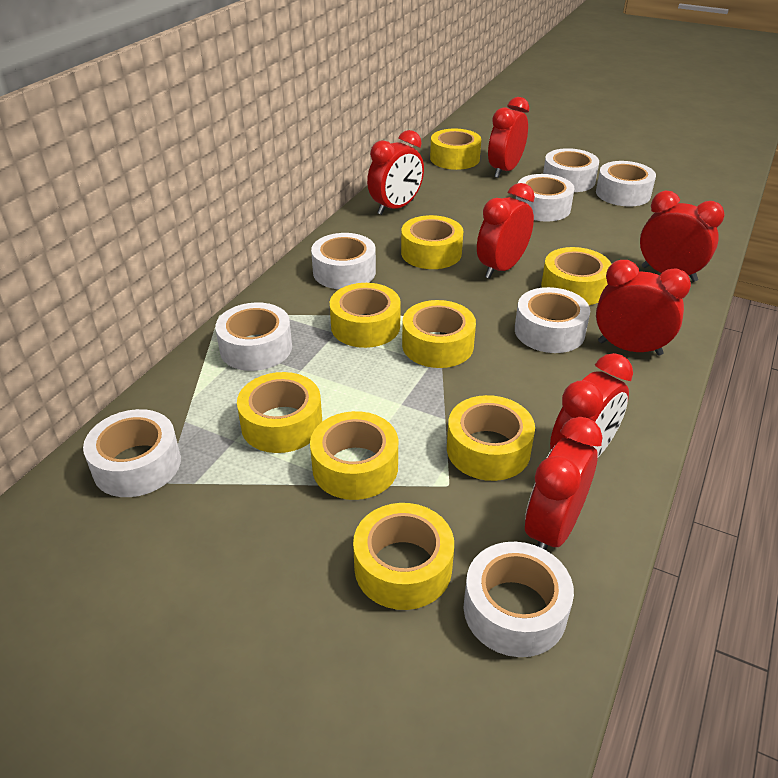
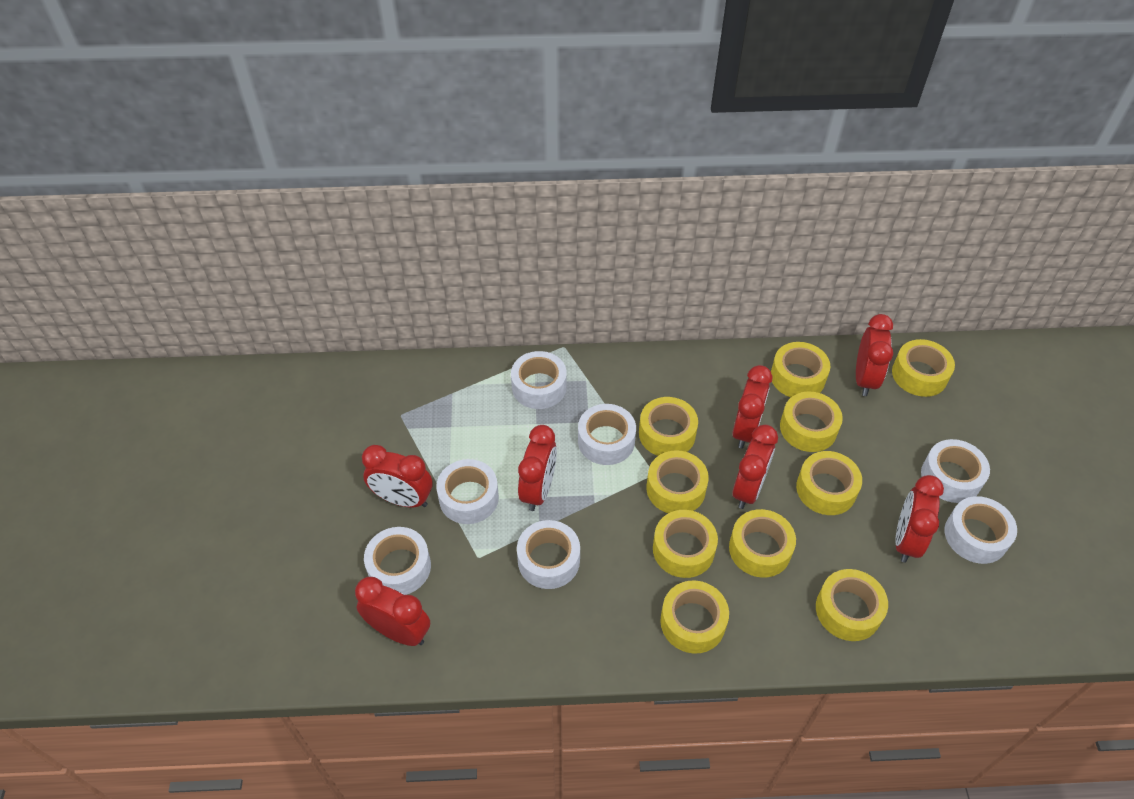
white tape: 8 -> 7
yellow tape: 9 -> 10

